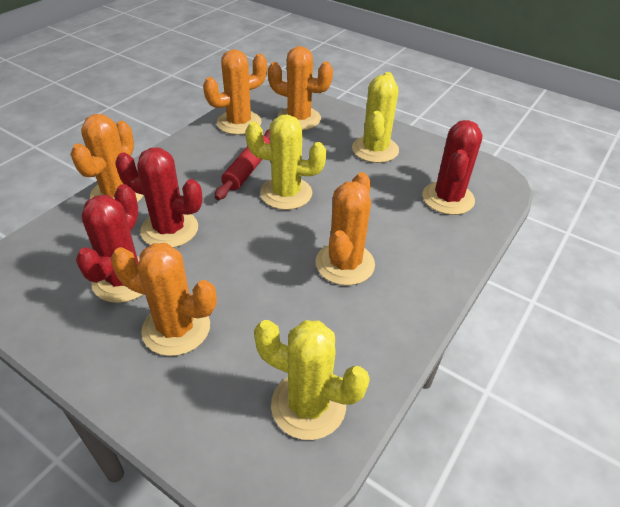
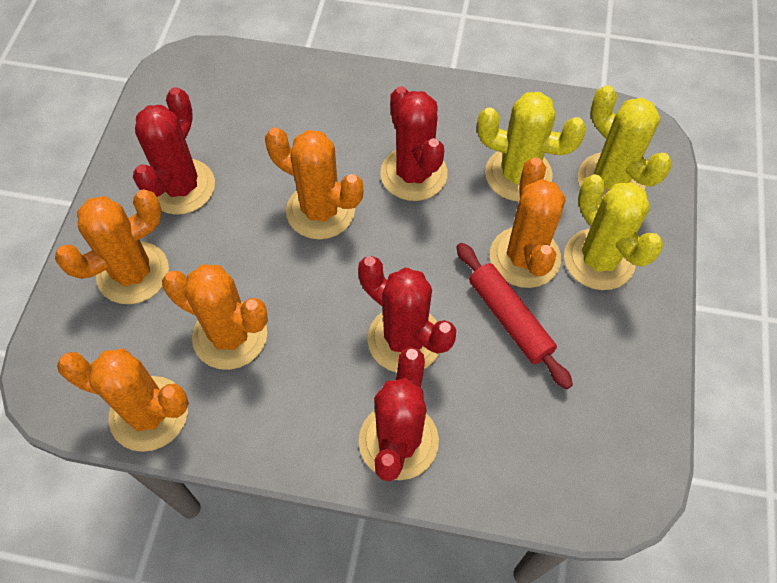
red cactus: 3 -> 4

